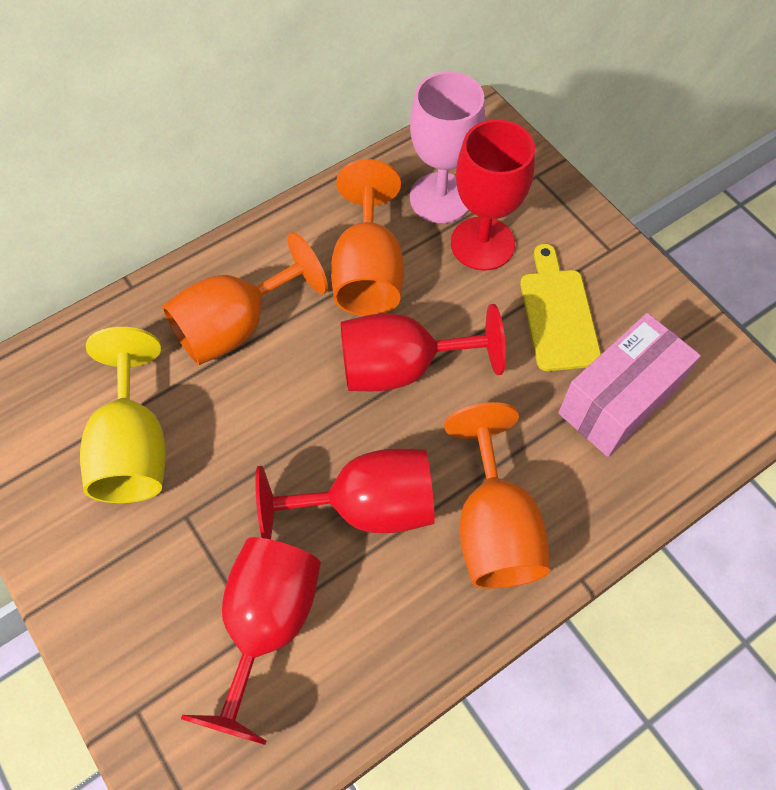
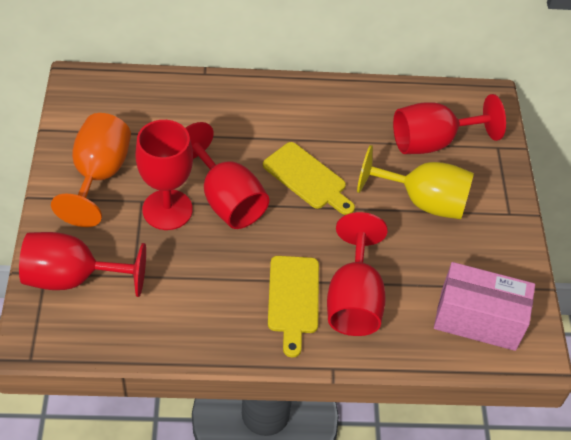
orange goblet: 3 -> 1
pink goblet: 1 -> 0
red goblet: 4 -> 5
yellow cutting board: 1 -> 2

